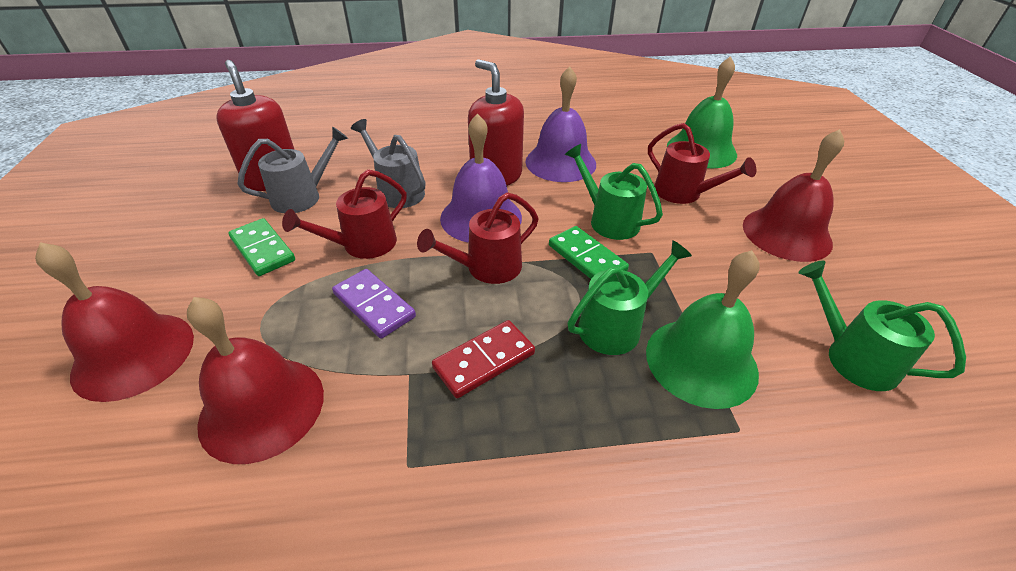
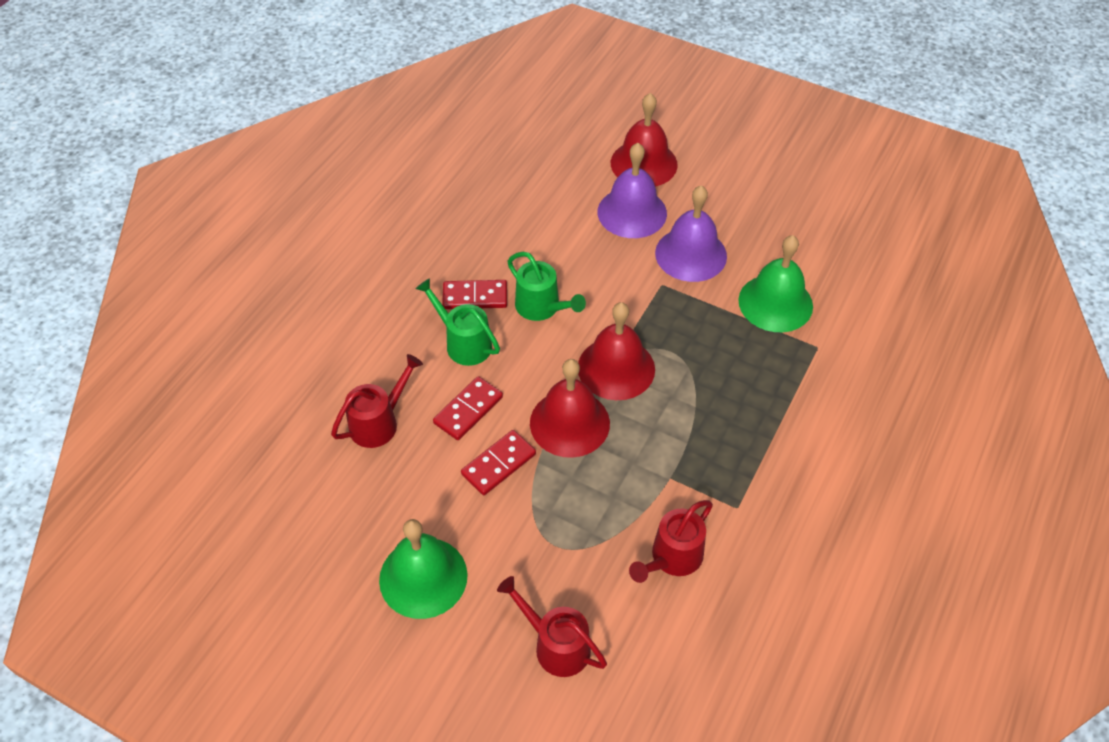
green domino: 2 -> 0
green watering can: 3 -> 2
grey watering can: 2 -> 0
purple domino: 1 -> 0
red domino: 1 -> 3
red soap dispenser: 2 -> 0

